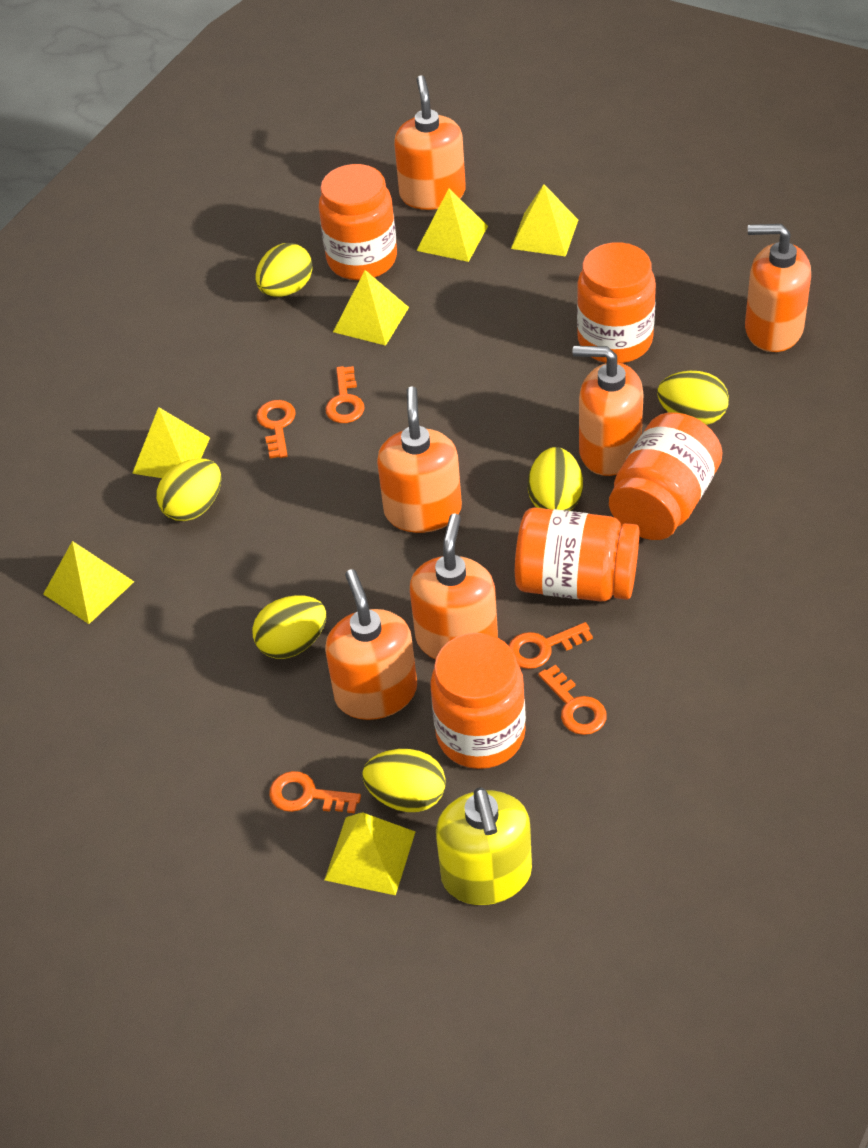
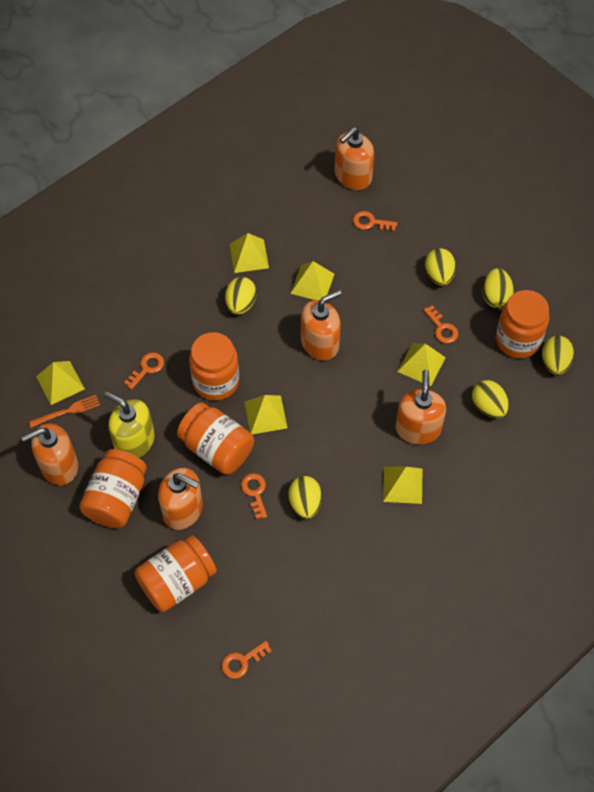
orange fork: 0 -> 1
orange soap dispenser: 6 -> 5

